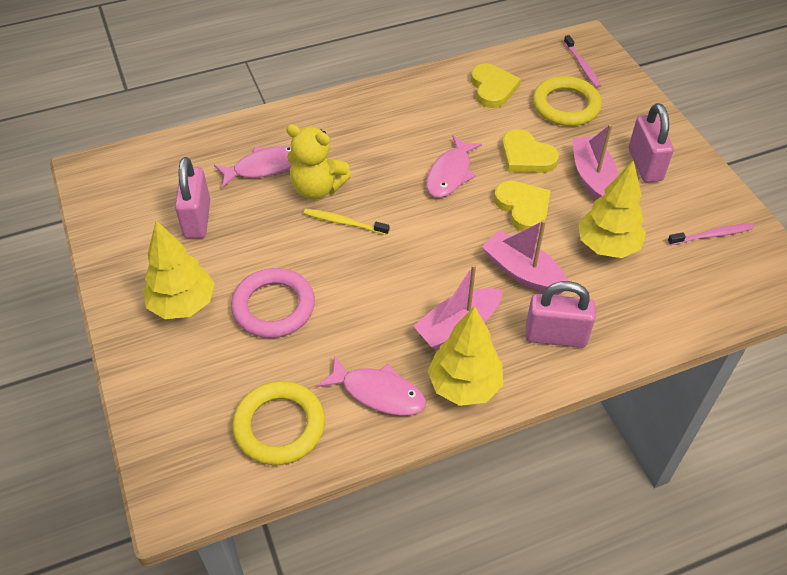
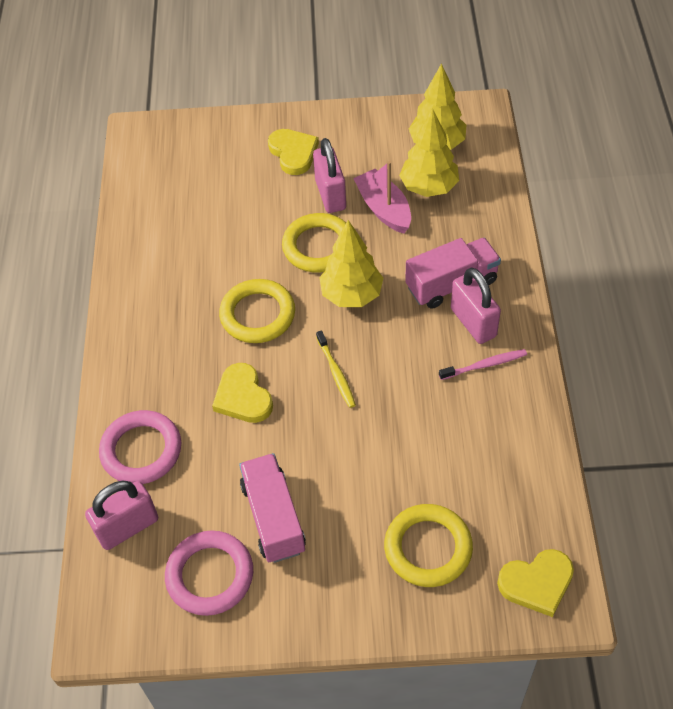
pink boat: 3 -> 1
pink fish: 3 -> 0
pink ring: 1 -> 2
pink toothbrush: 2 -> 1
pink truck: 0 -> 2
yellow ring: 2 -> 3
yellow teddy bear: 1 -> 0

